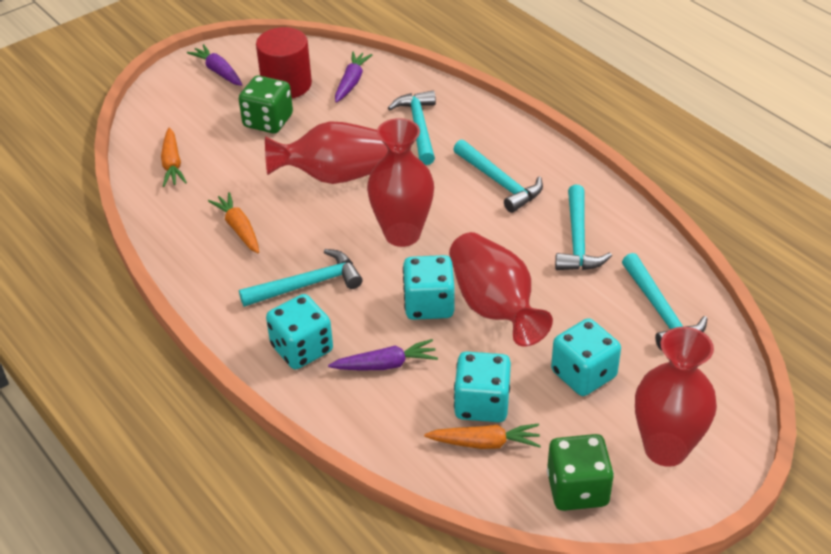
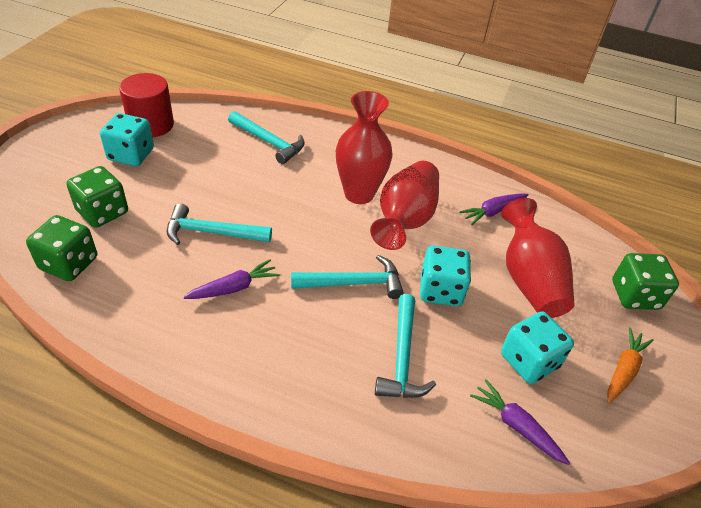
green dice: 2 -> 3
orange carrot: 3 -> 1
red vase: 4 -> 3
turquoise dice: 4 -> 3
turquoise hammer: 5 -> 4

